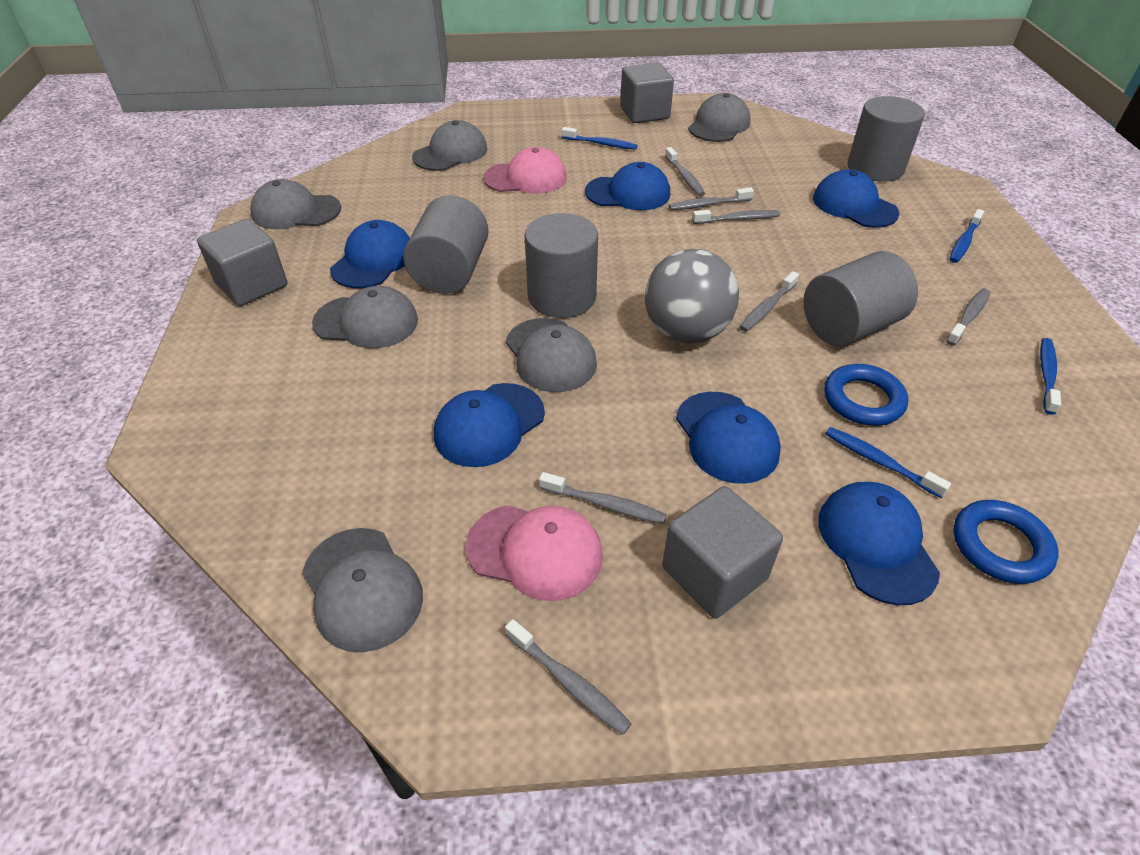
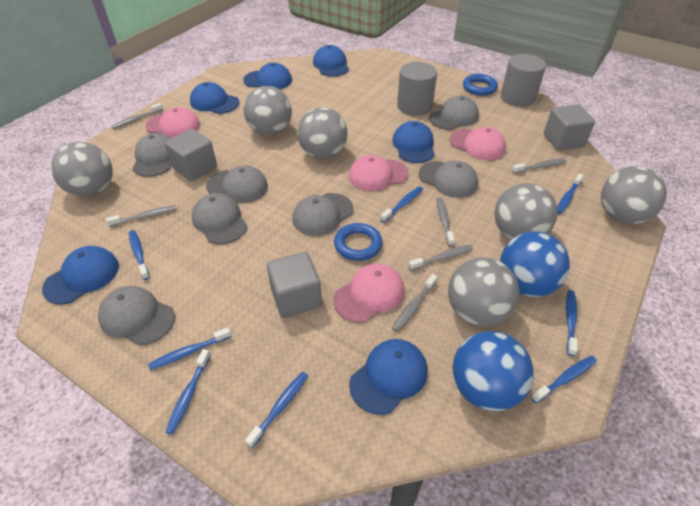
blue ball: 0 -> 2
blue toothbrush: 4 -> 8
grey ball: 1 -> 6
grey cap: 6 -> 7
grey cylinder: 4 -> 2
grey toothbrush: 7 -> 6
pink cap: 2 -> 4

